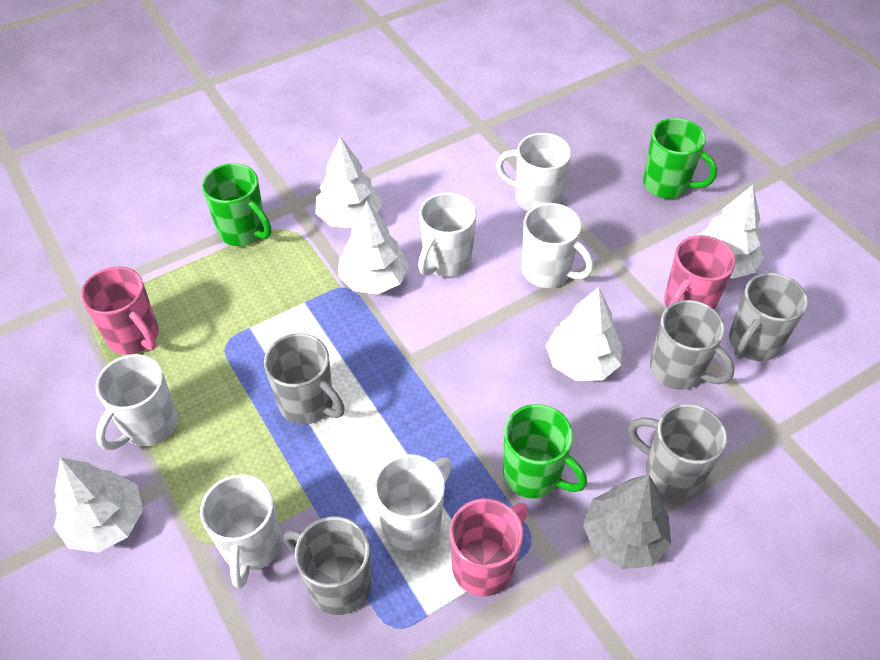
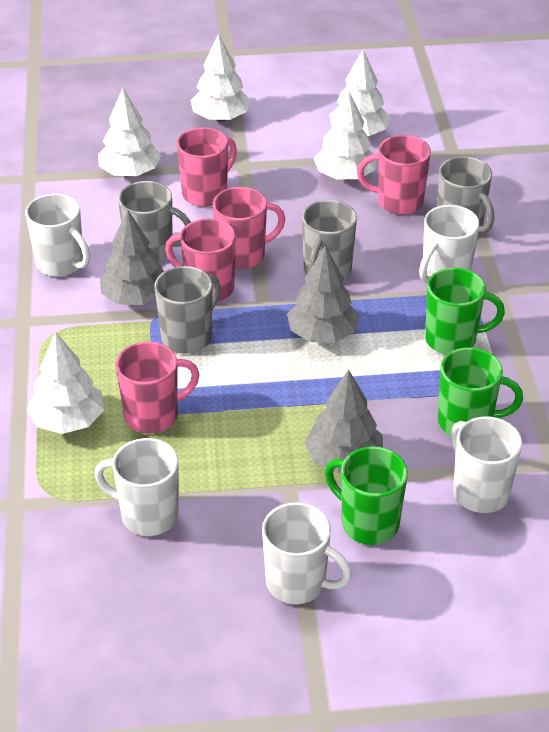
grey mug: 5 -> 4
grey tree: 1 -> 3
pink mug: 3 -> 5
white mug: 6 -> 5

